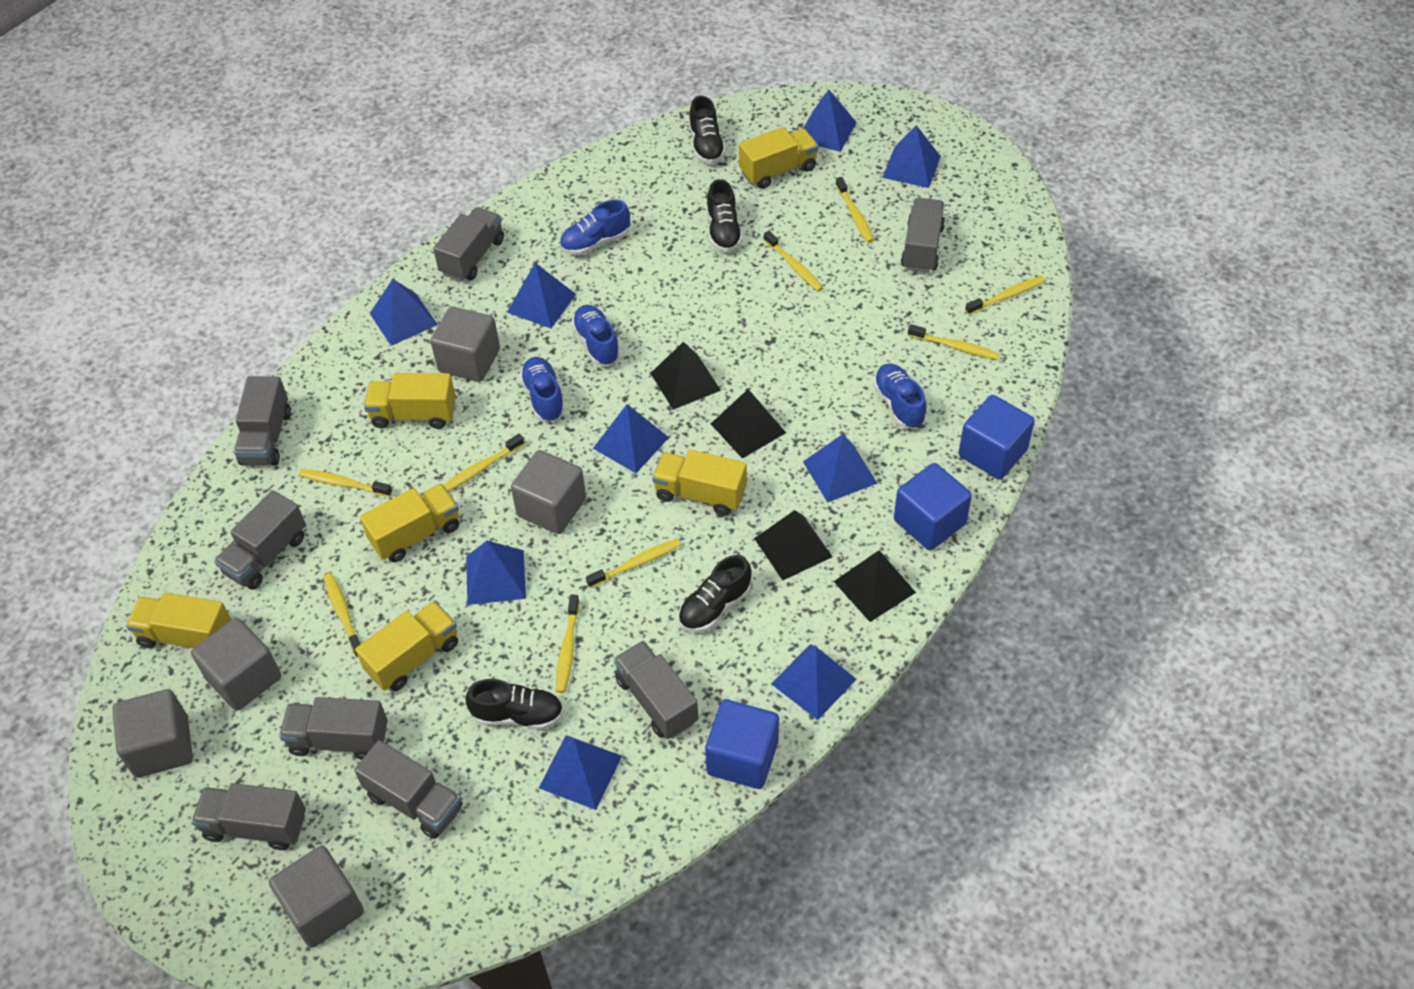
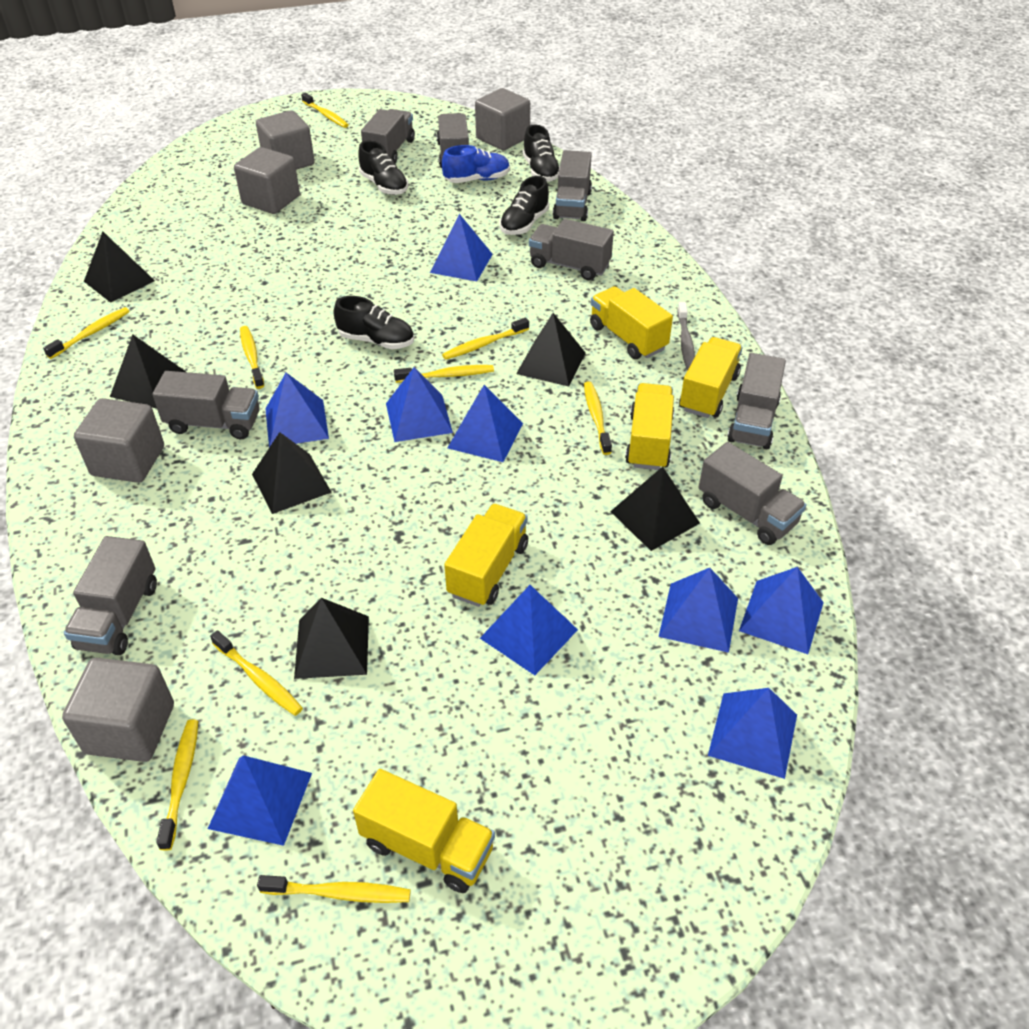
black pyramid: 4 -> 6
blue cube: 3 -> 0
blue shoe: 4 -> 1
grey toothbrush: 0 -> 1
yellow truck: 6 -> 5

